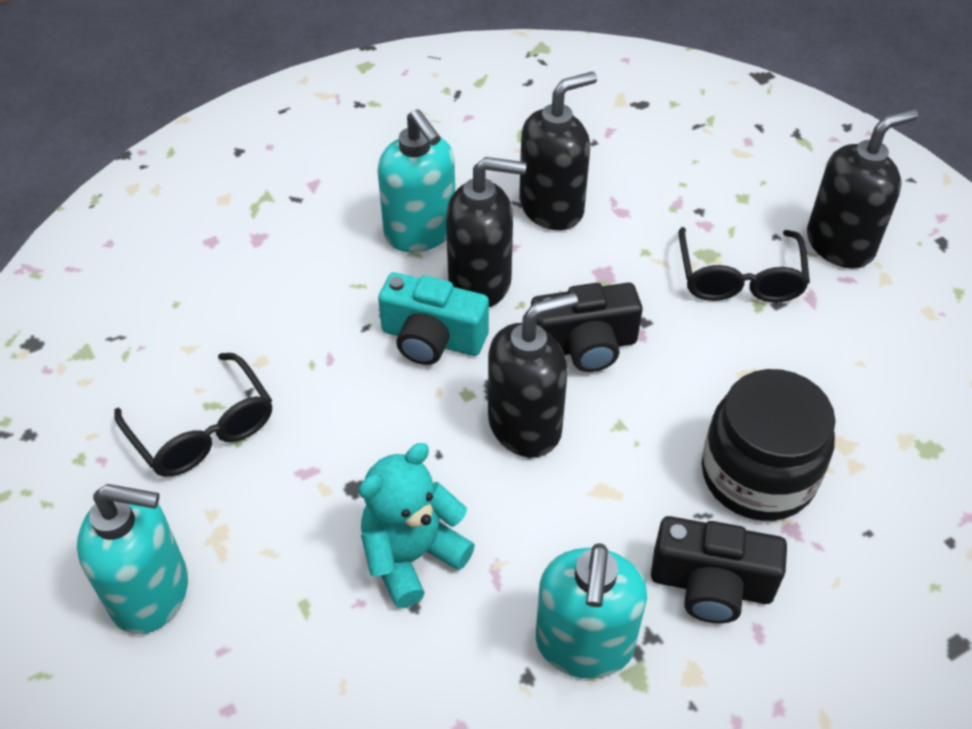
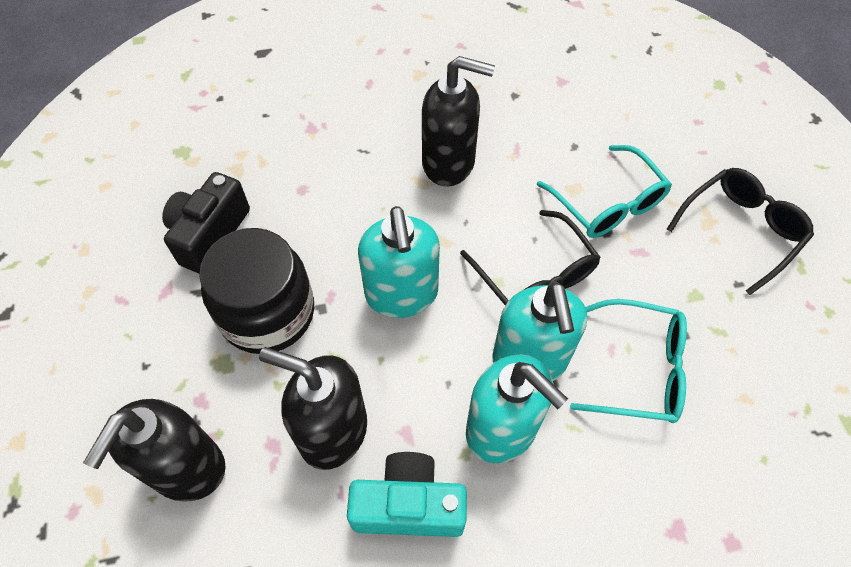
black camera: 2 -> 1
black soap dispenser: 4 -> 3
turquoise glasses: 0 -> 2
turquoise teddy bear: 1 -> 0

